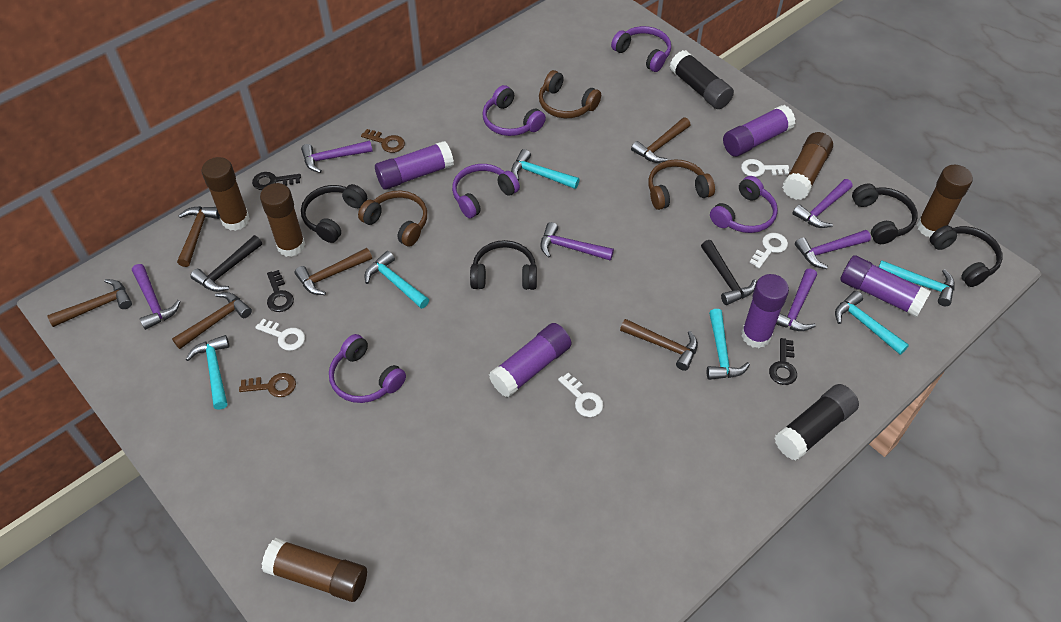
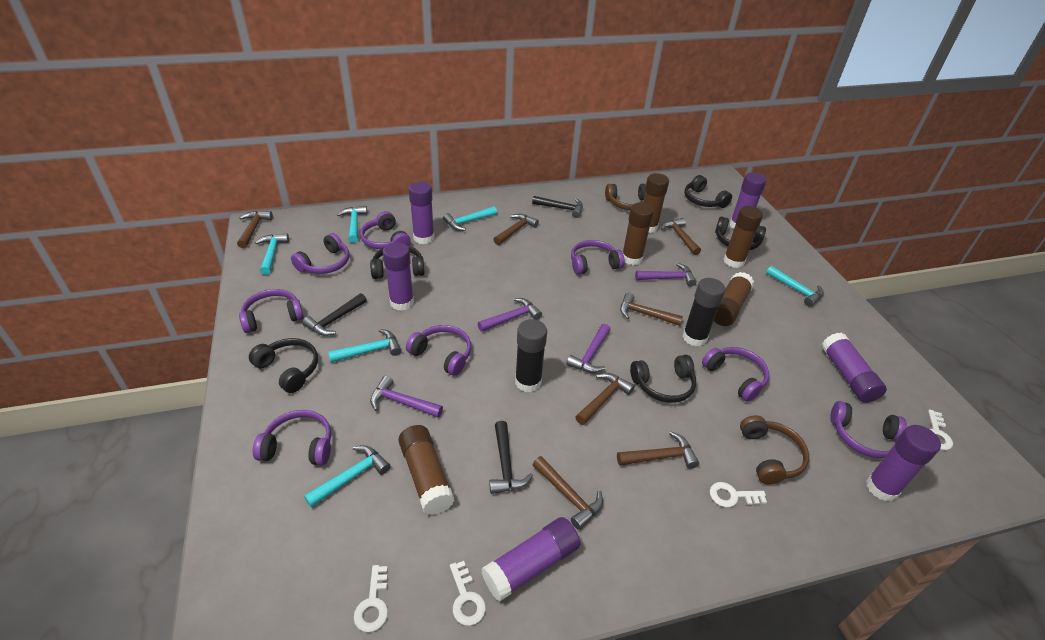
black hammer: 2 -> 3
black headphones: 4 -> 5
black key: 3 -> 0
brown hammer: 6 -> 7
brown headphones: 3 -> 2
brown key: 2 -> 0
purple glue stick: 5 -> 6
purple hammer: 6 -> 4
purple headphones: 5 -> 8

